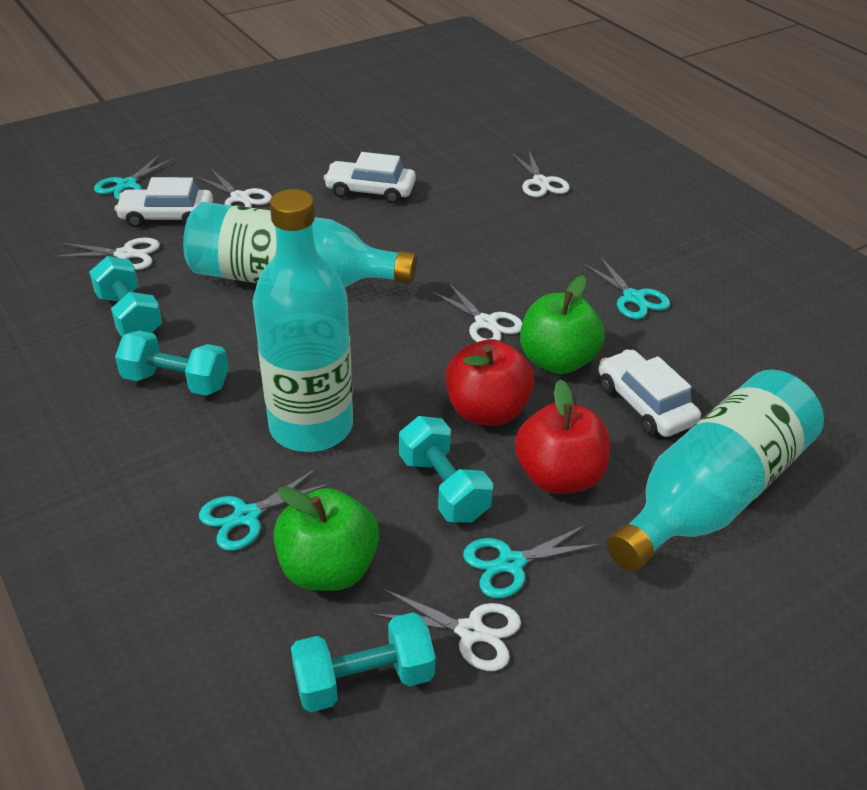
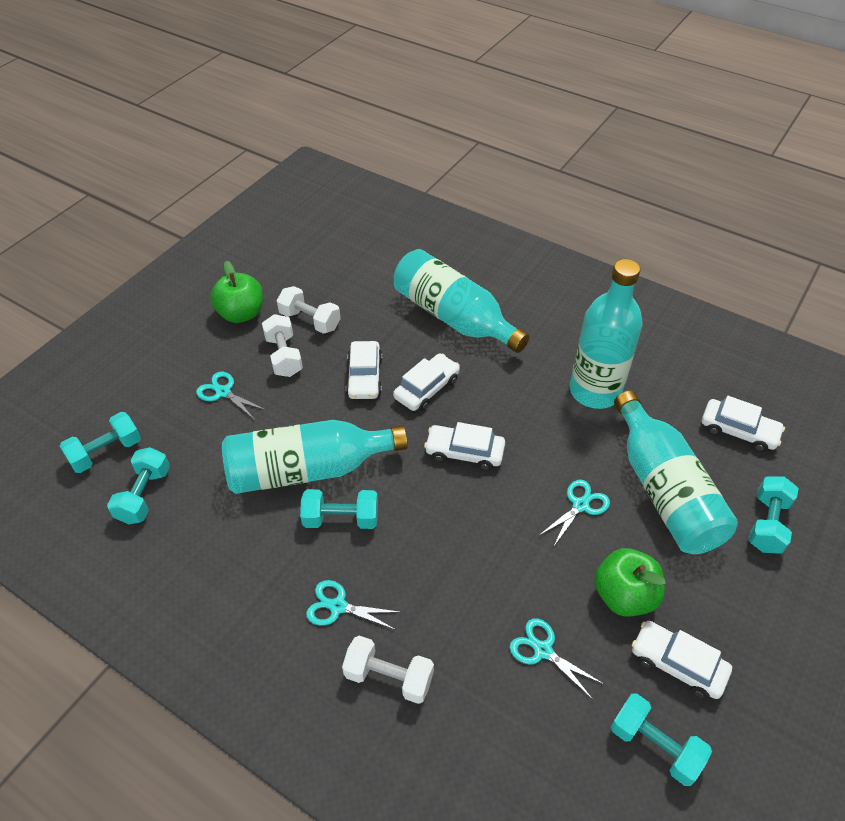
red apple: 2 -> 0
turquoise bottle: 3 -> 4
turquoise dumbbell: 4 -> 5
white car: 3 -> 5
white dumbbell: 0 -> 3
white scissors: 5 -> 0

